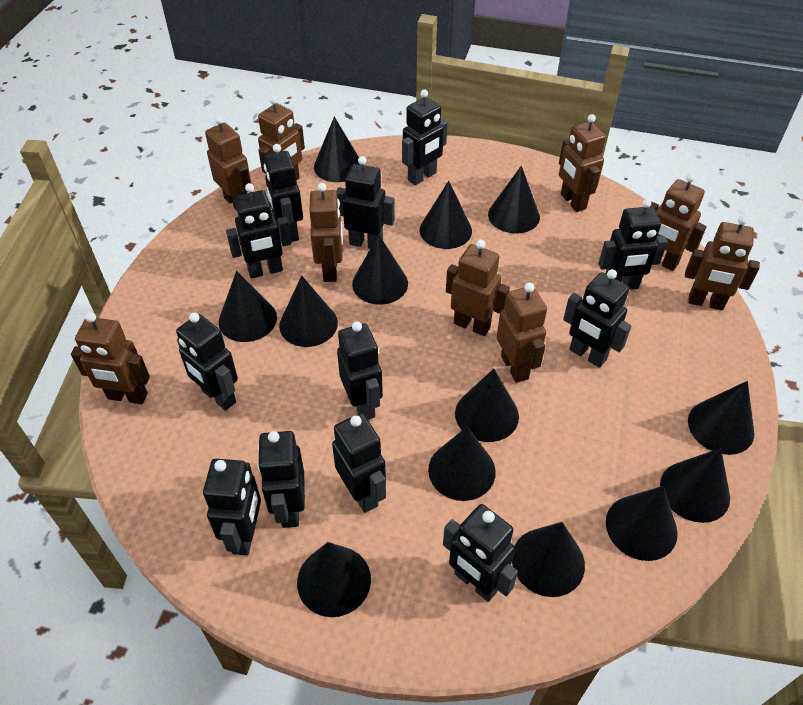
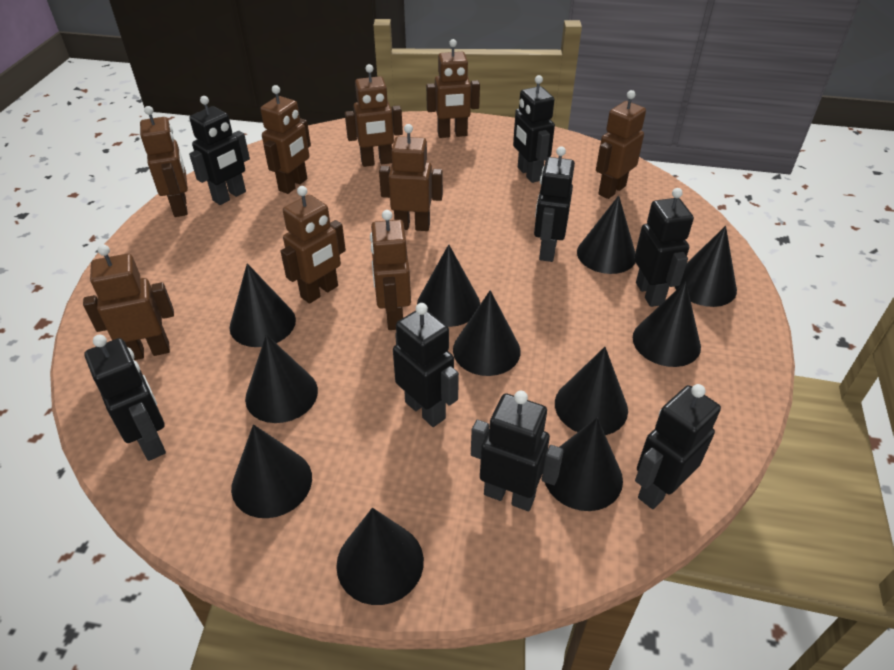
black cone: 13 -> 11
black robot: 12 -> 8

